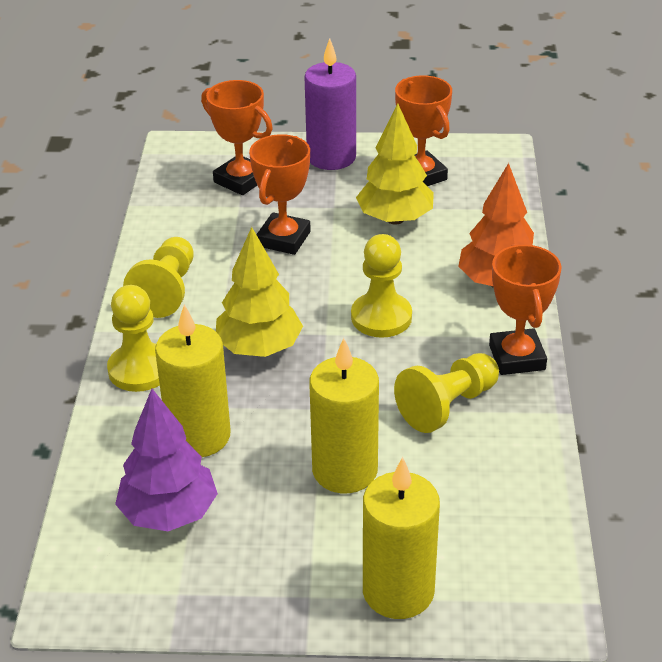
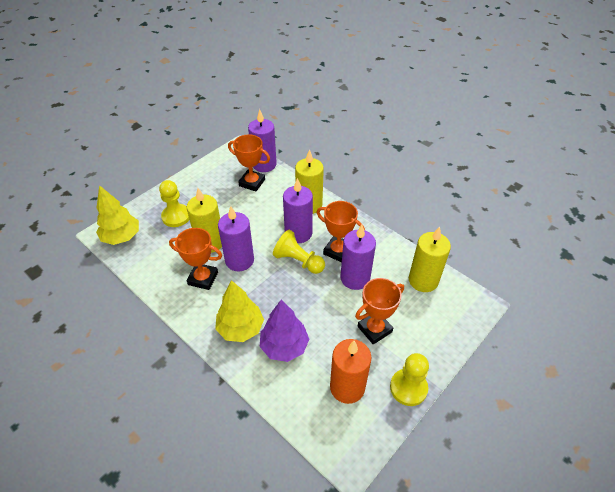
orange candle: 0 -> 1
orange tree: 1 -> 0
purple candle: 1 -> 4
yellow pawn: 4 -> 3

